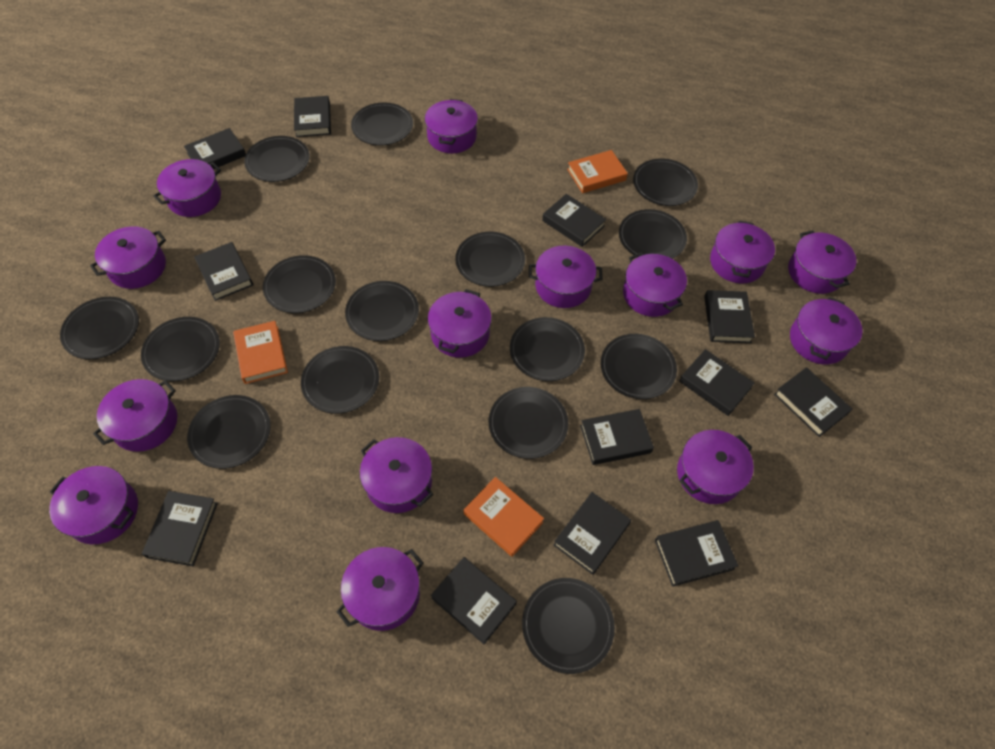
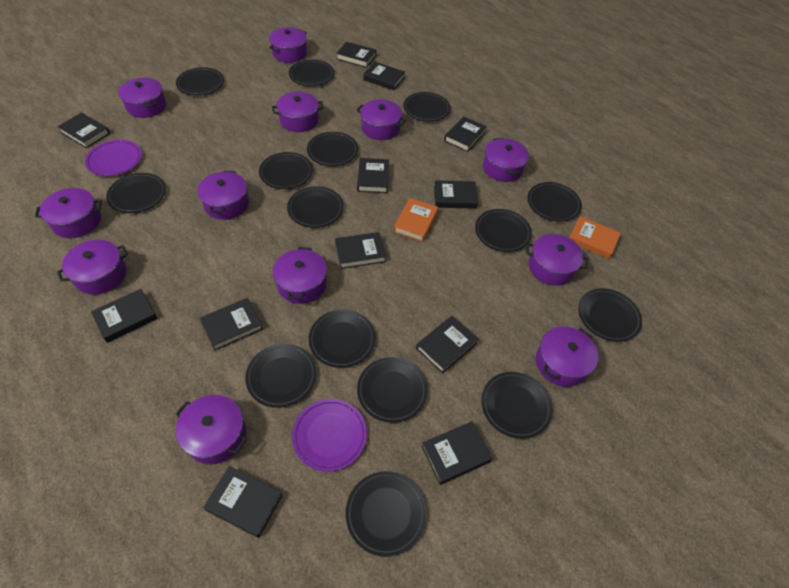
orange book: 3 -> 2
purple plate: 0 -> 2
purple pot: 14 -> 12

